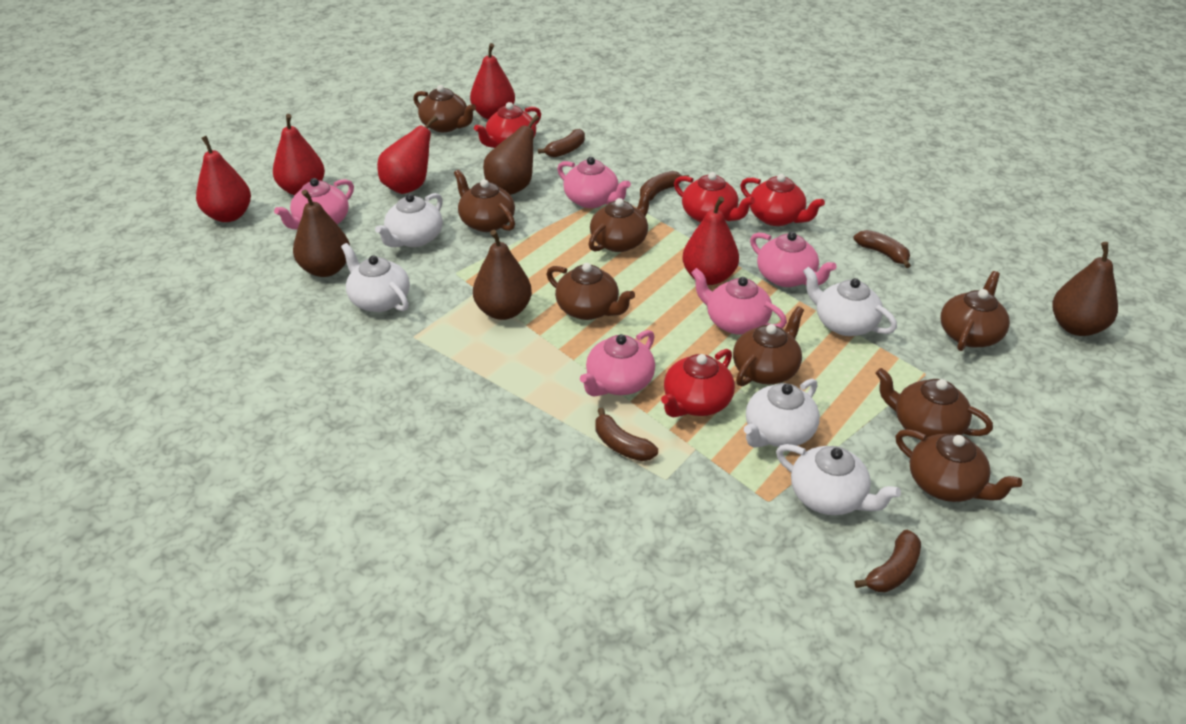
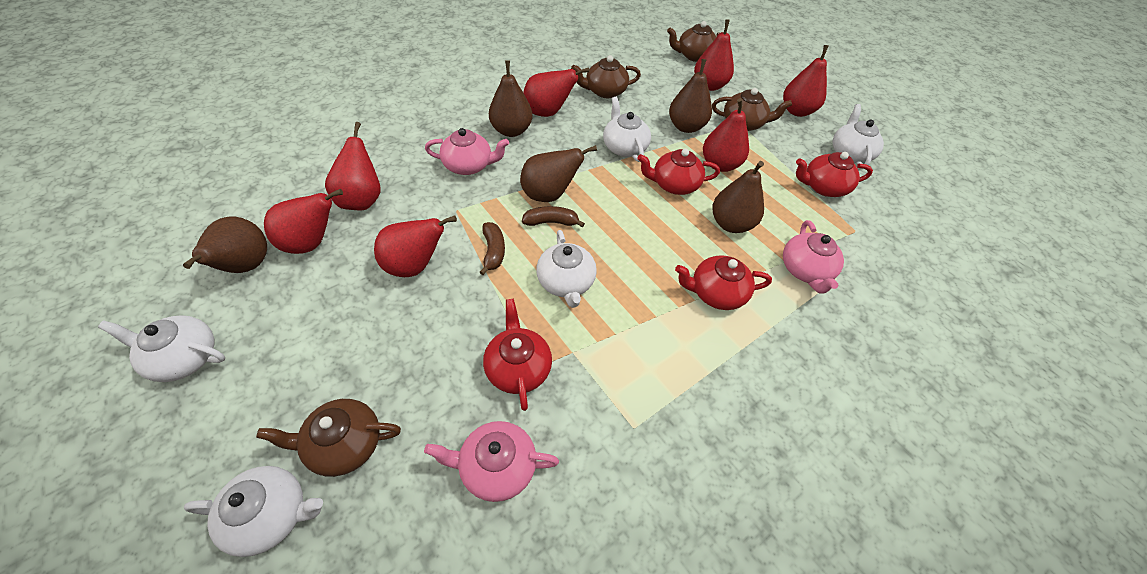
brown banana: 5 -> 2
brown pear: 4 -> 5
brown teapot: 8 -> 4
pink teapot: 5 -> 3
red pear: 5 -> 7

